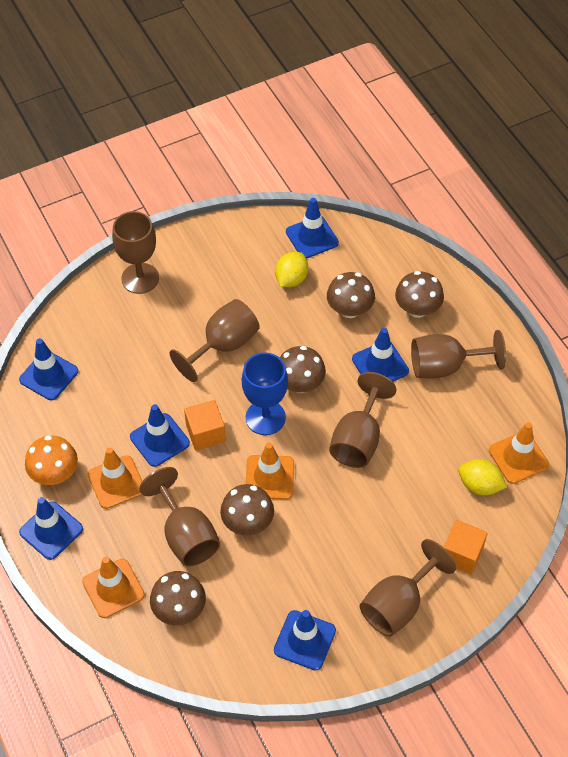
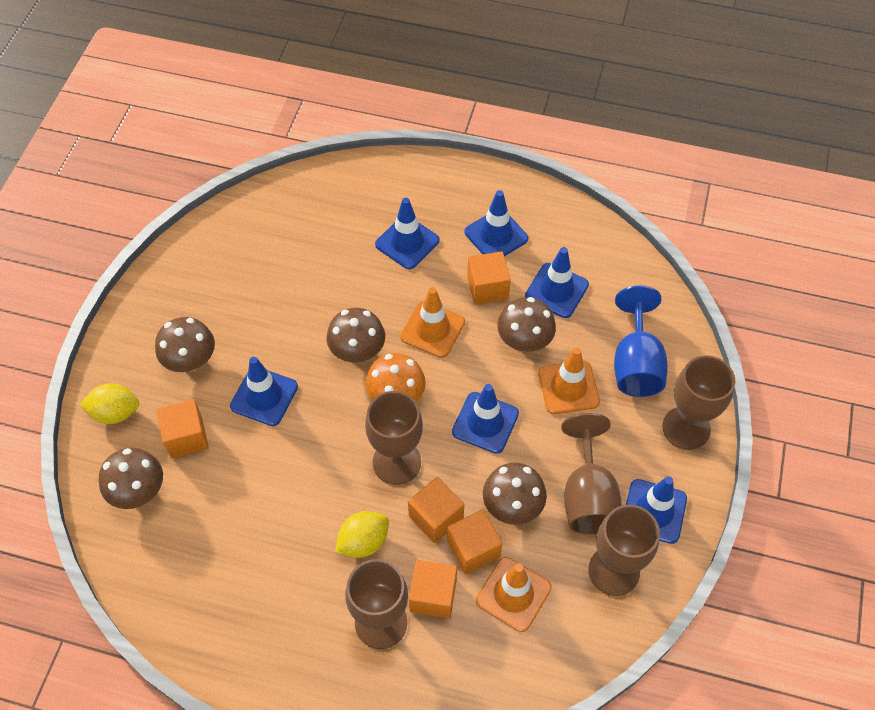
brown goblet: 6 -> 5
orange cube: 2 -> 5
orange traffic cone: 4 -> 3

